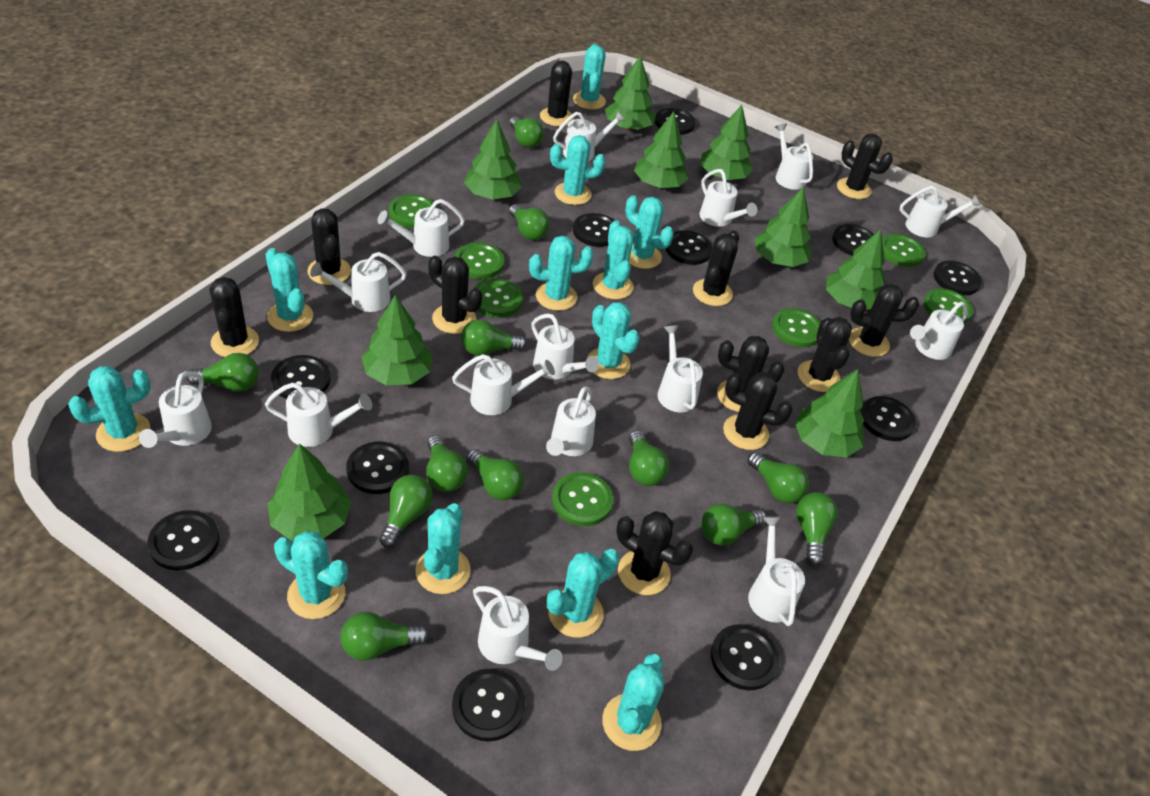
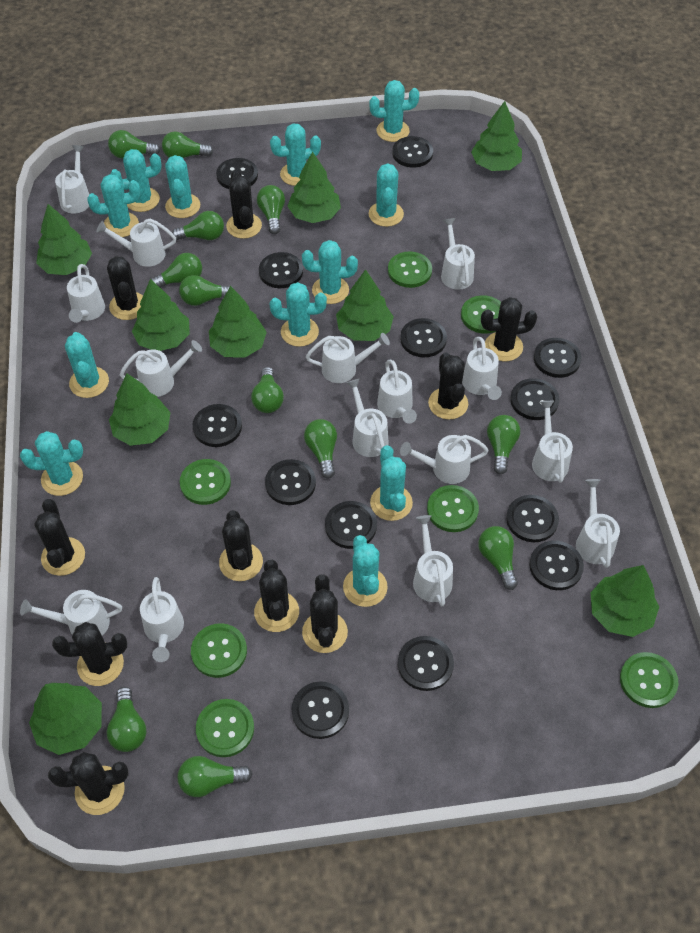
black button: 11 -> 13
black cactus: 11 -> 10

